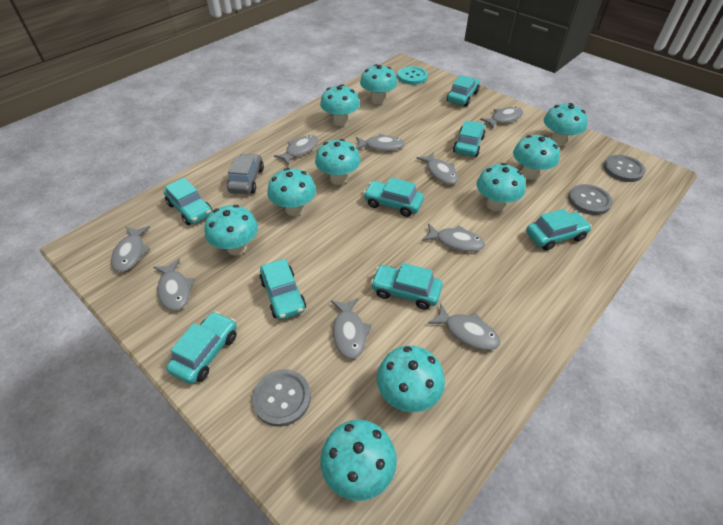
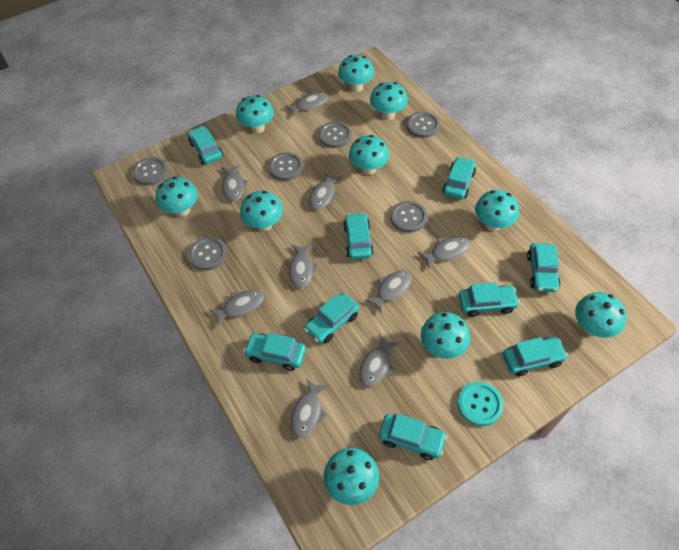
grey button: 3 -> 6
grey car: 1 -> 0
turquoise car: 8 -> 9

